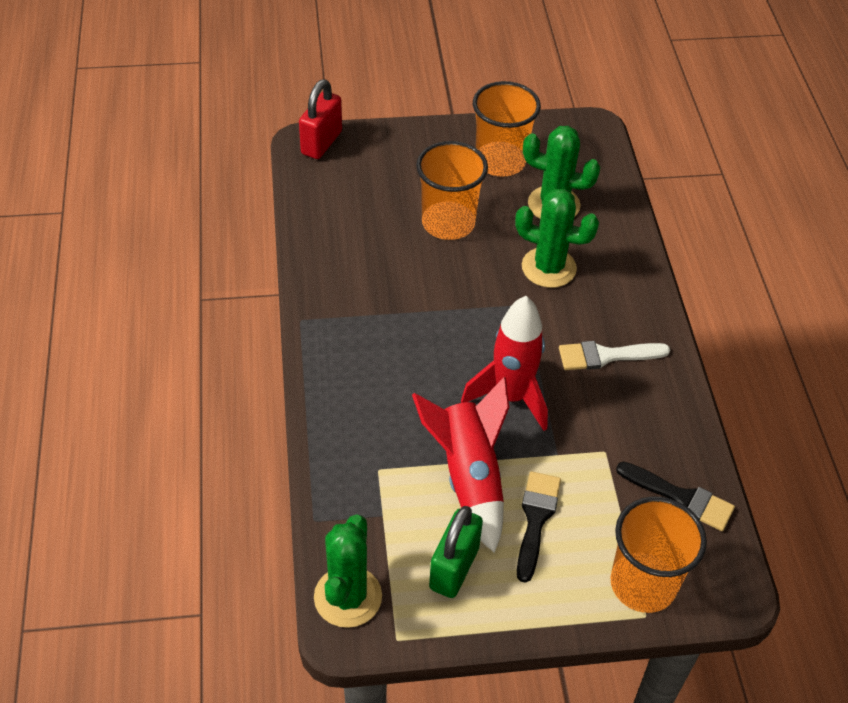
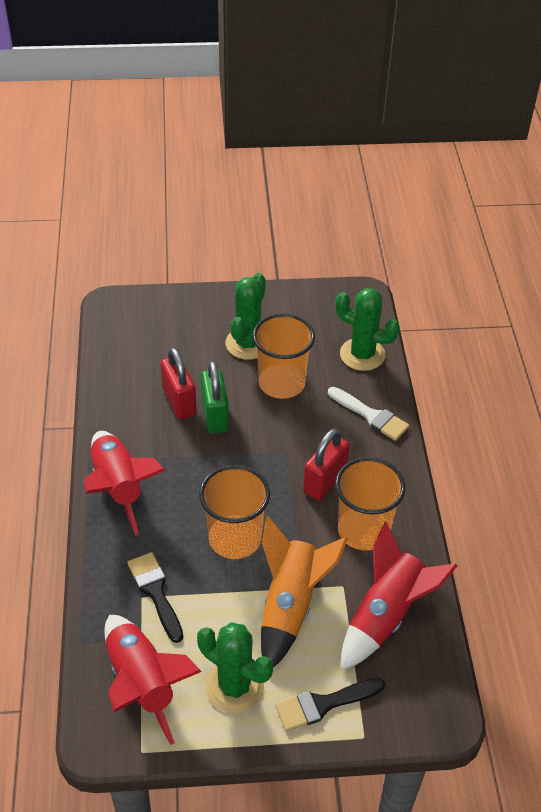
orange rocket: 0 -> 1
red padlock: 1 -> 2
red rocket: 2 -> 3

